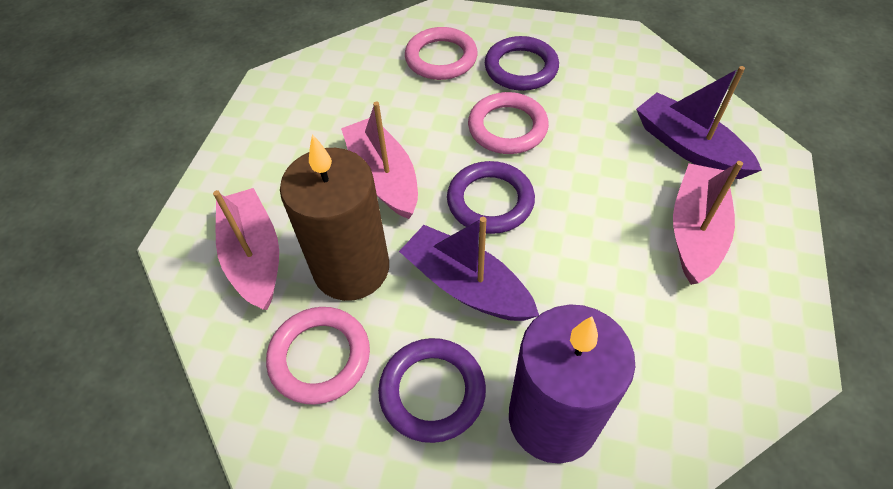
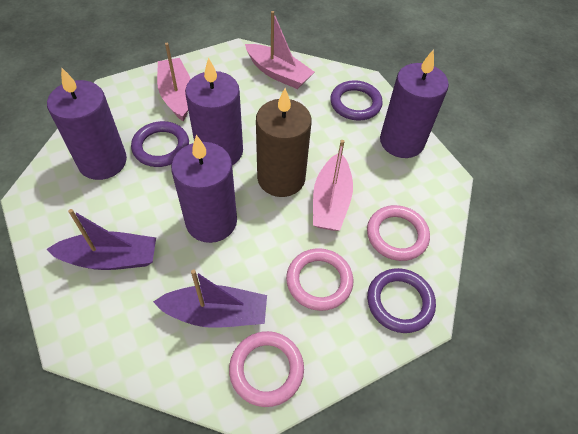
purple candle: 1 -> 4

